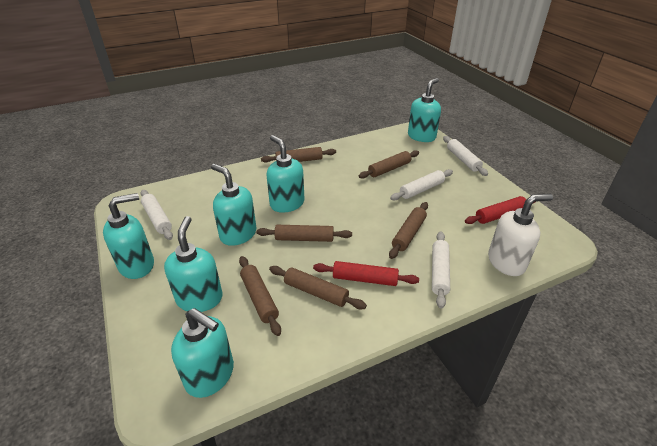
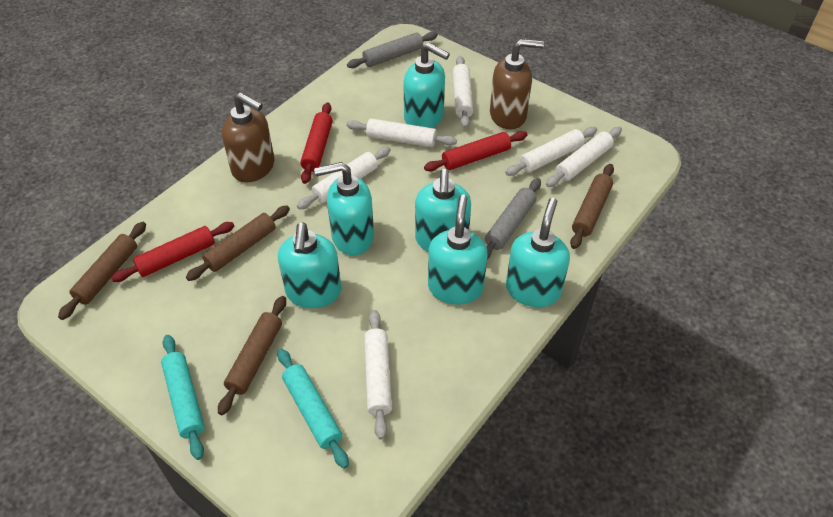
brown rolling pin: 6 -> 4
brown soap dispenser: 0 -> 2
grey rolling pin: 0 -> 2
red rolling pin: 2 -> 3
turquoise rolling pin: 0 -> 2
white rolling pin: 4 -> 6
white soap dispenser: 1 -> 0

